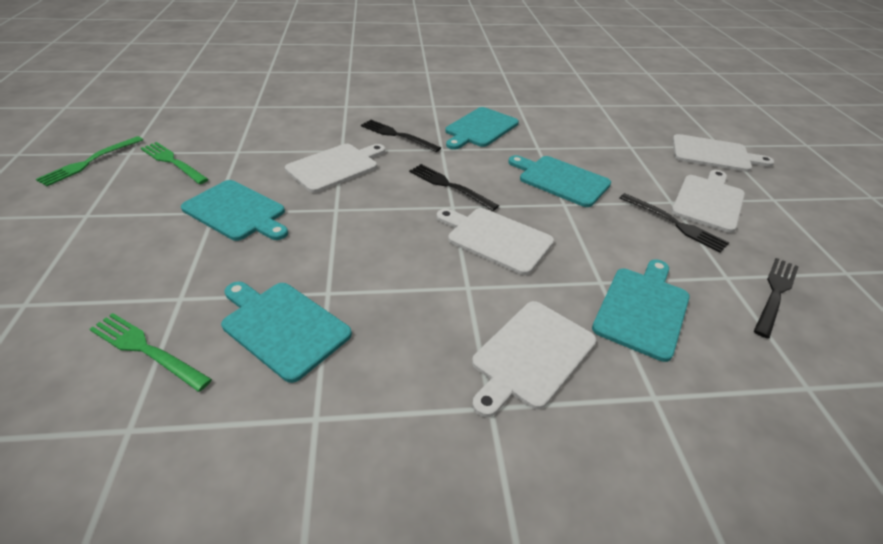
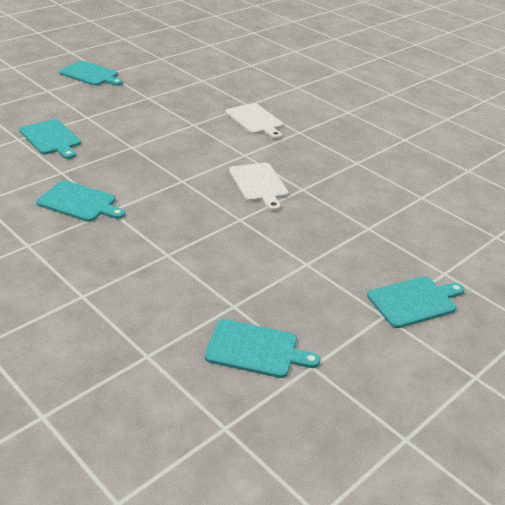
black fork: 4 -> 0
green fork: 3 -> 0
white cutting board: 5 -> 2

